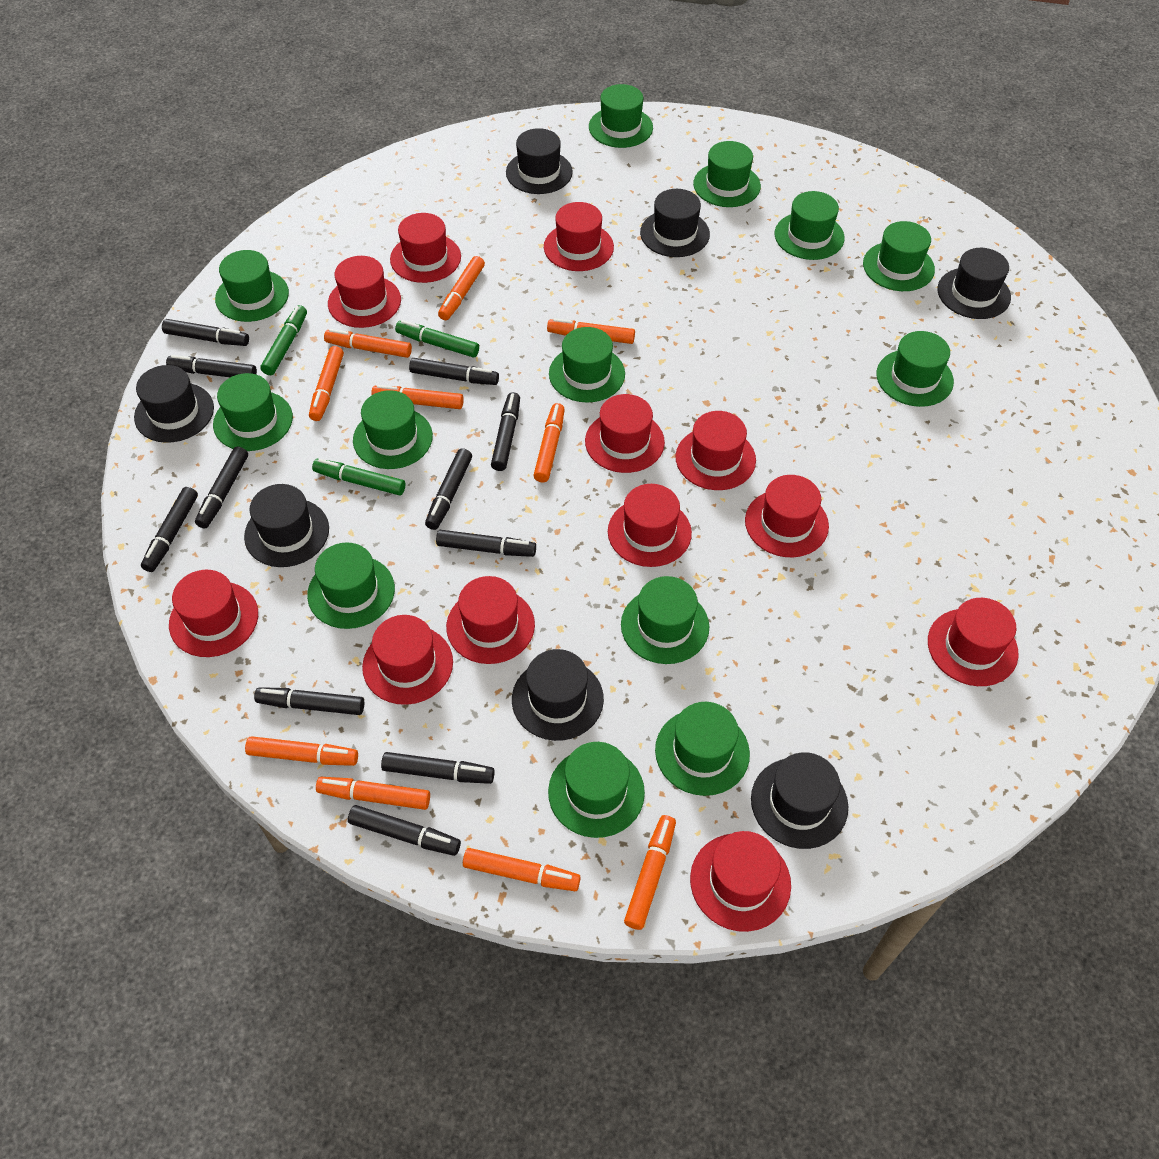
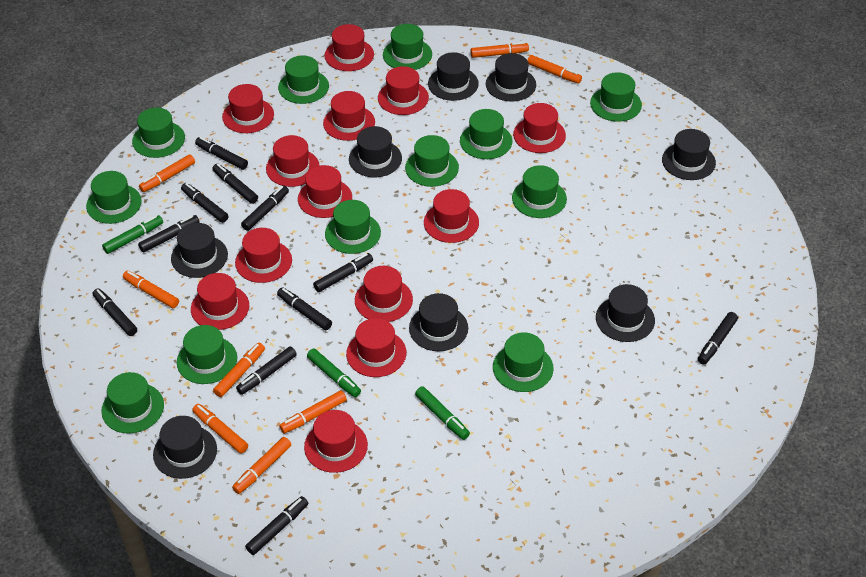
black hat: 7 -> 8
green hat: 13 -> 12
orange marker: 10 -> 8
red hat: 12 -> 13

